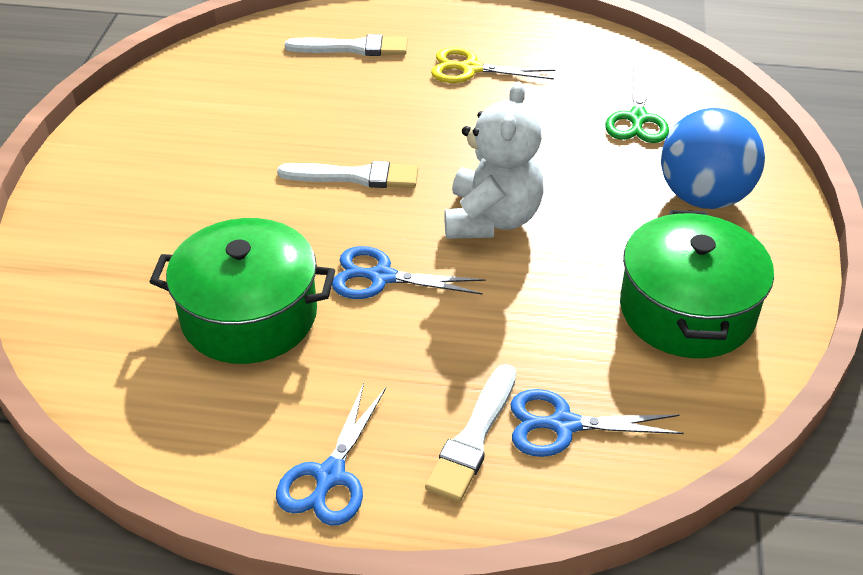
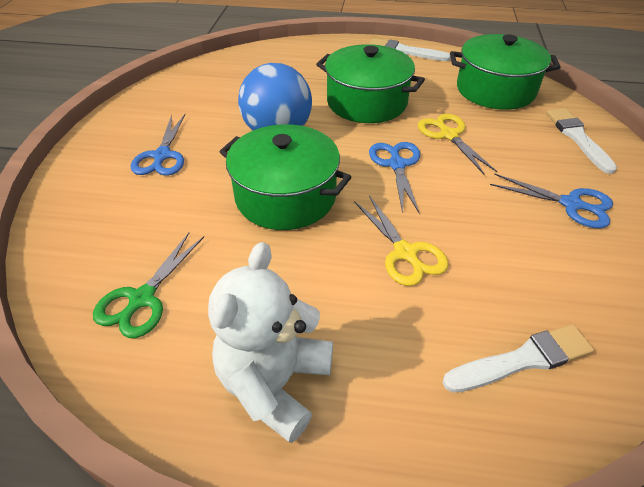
green pot: 2 -> 3
yellow scissors: 1 -> 2

